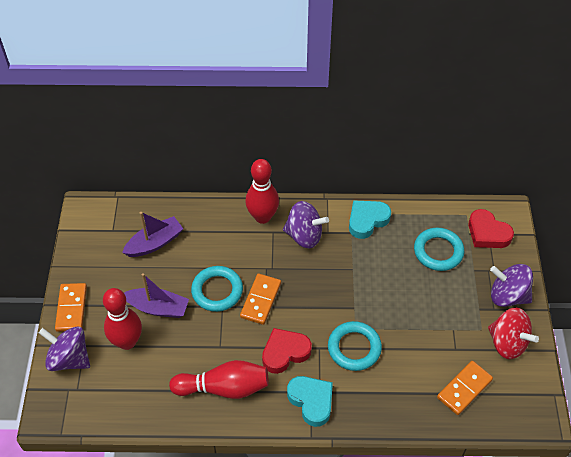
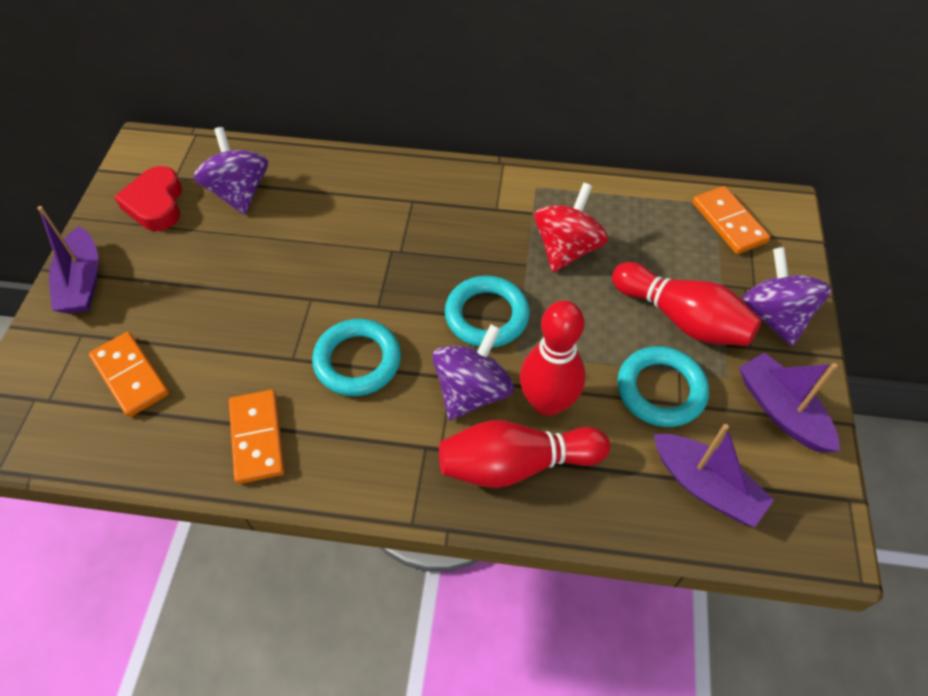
purple boat: 2 -> 3
red heart: 2 -> 1
turquoise heart: 2 -> 0

